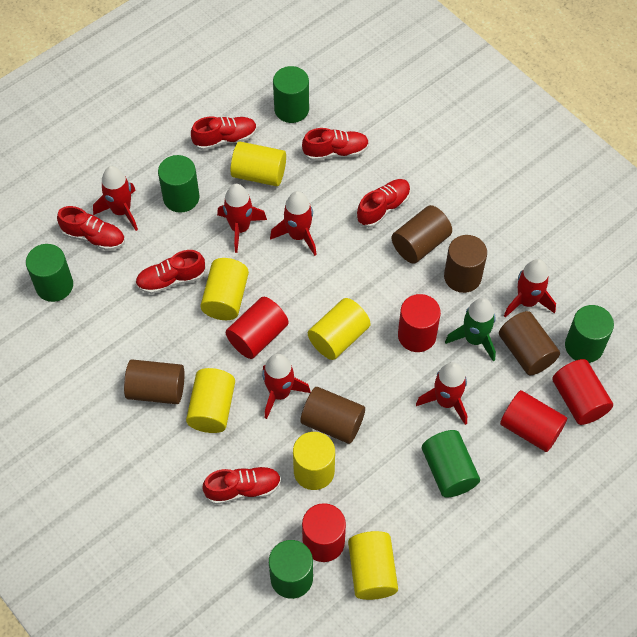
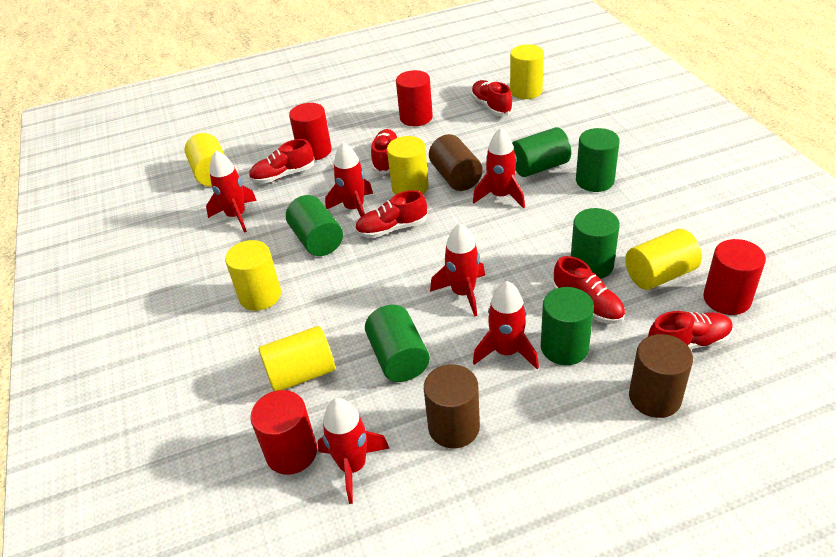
brown cylinder: 5 -> 3
green rocket: 1 -> 0
red cylinder: 5 -> 4

